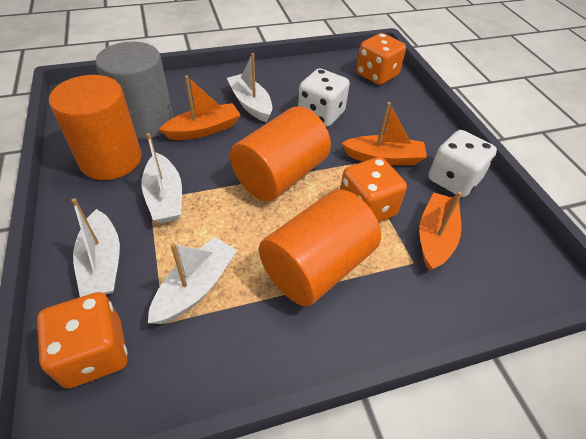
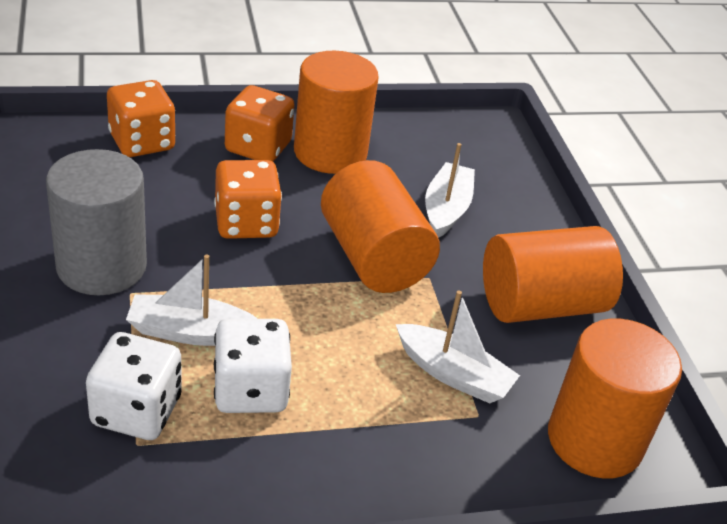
orange boat: 3 -> 0
orange cylinder: 3 -> 4
white boat: 4 -> 3

